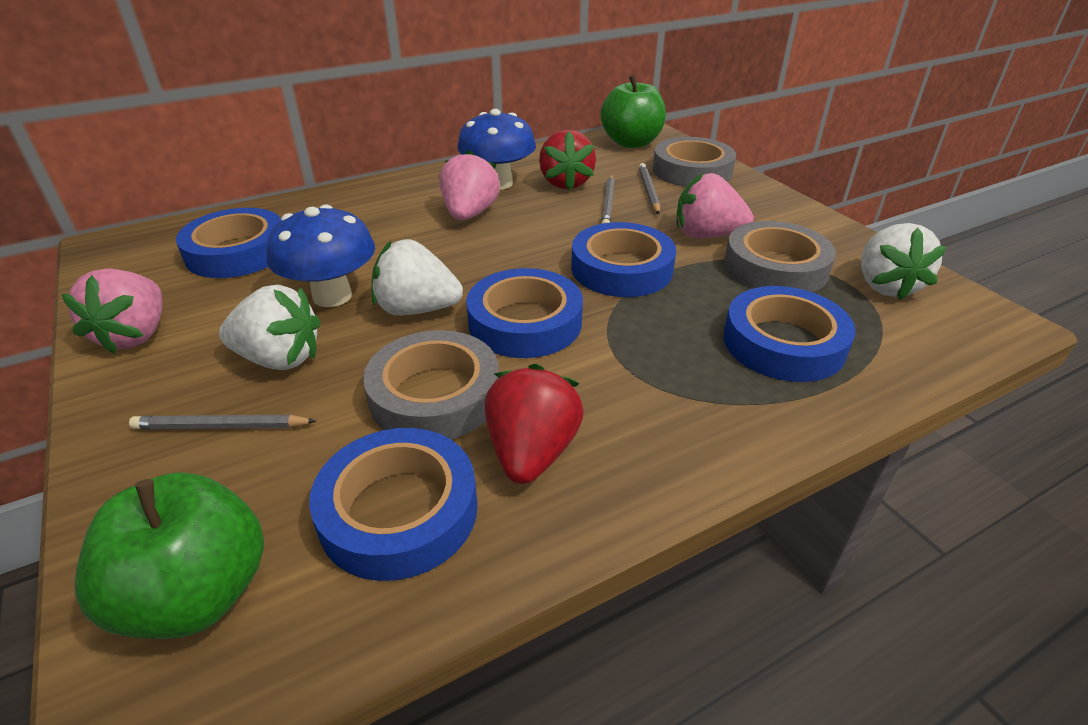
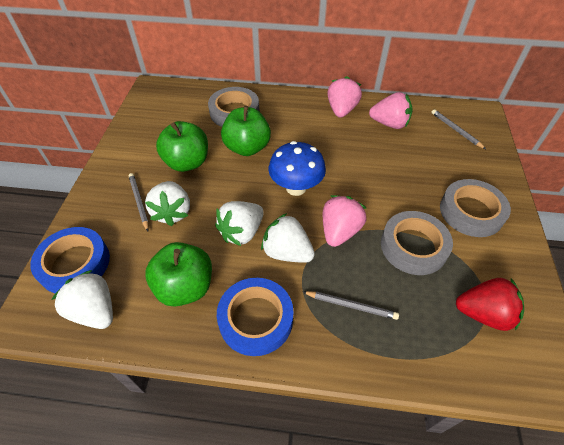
blue mushroom: 2 -> 1
blue tape: 5 -> 2
green apple: 2 -> 3
red strawberry: 2 -> 1
white strawberry: 3 -> 4

